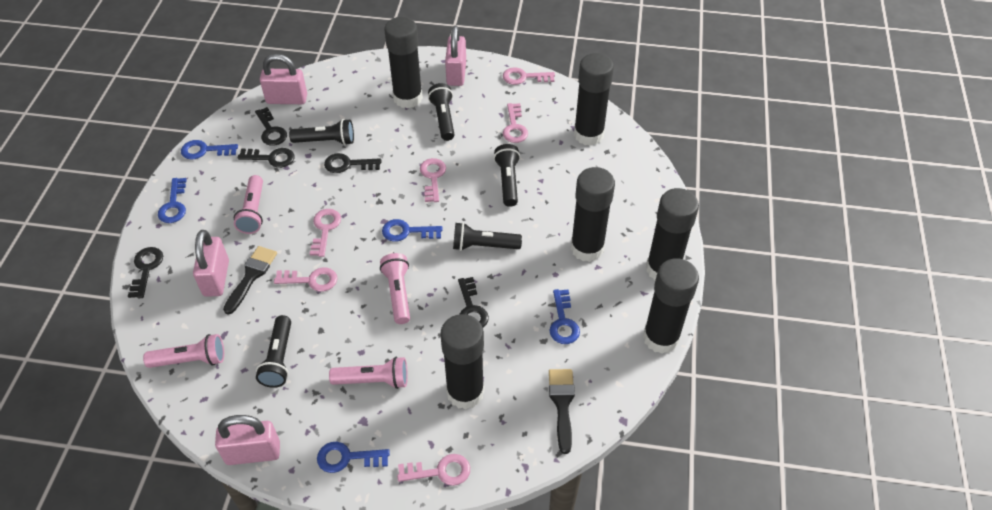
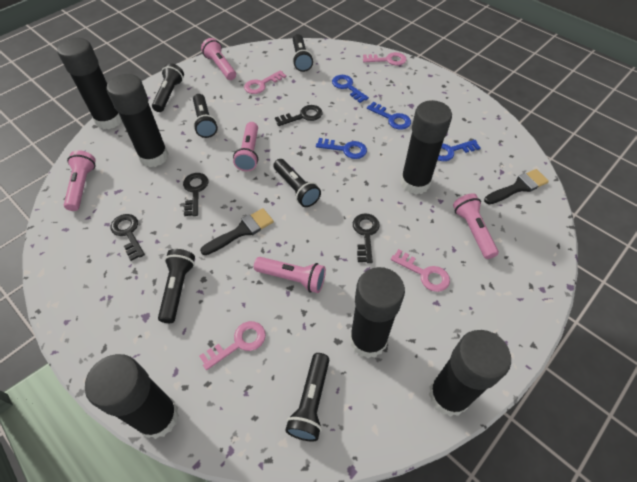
black flashlight: 5 -> 6
black key: 5 -> 4
blue key: 5 -> 4
pink flashlight: 4 -> 5
pink key: 6 -> 4
pink padlock: 4 -> 0

